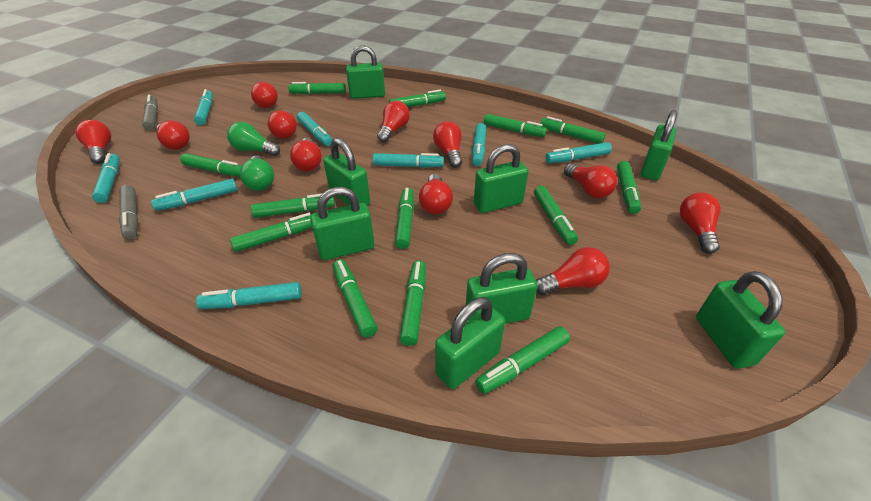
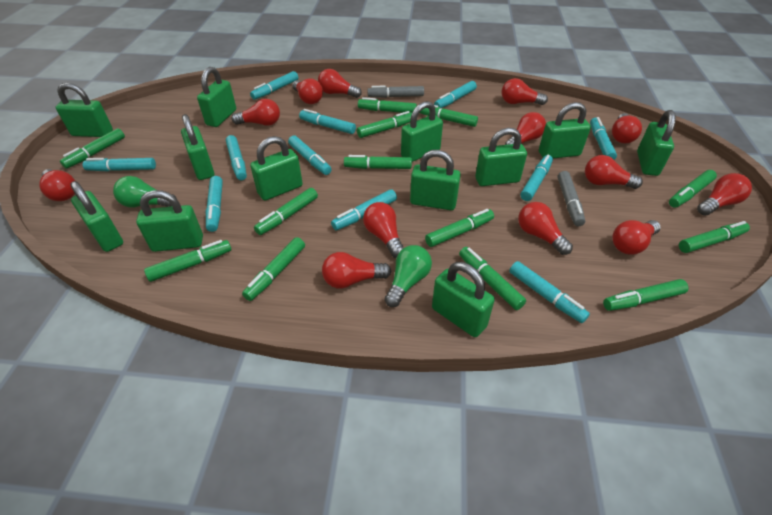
green padlock: 8 -> 12
red light bulb: 11 -> 13
turquoise marker: 8 -> 11

